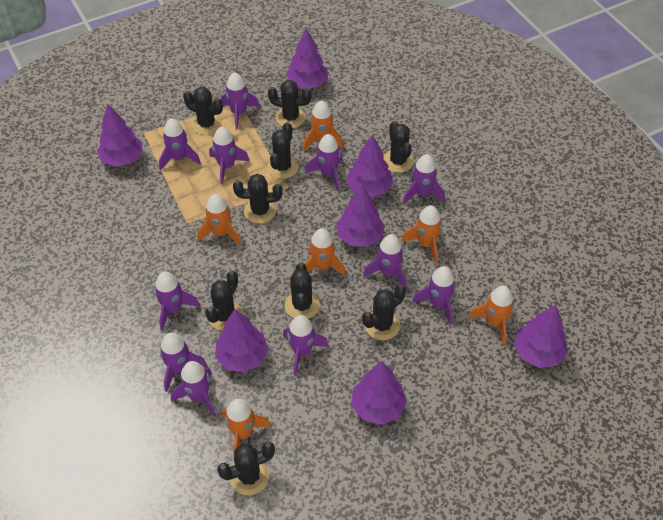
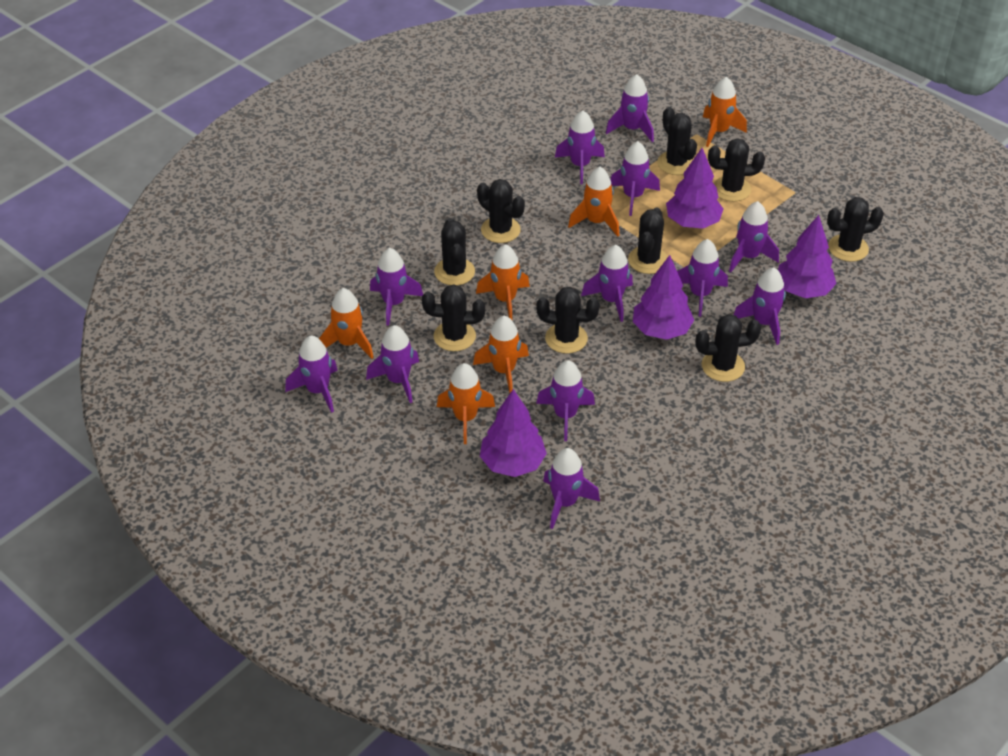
purple rocket: 11 -> 12
purple tree: 7 -> 4

